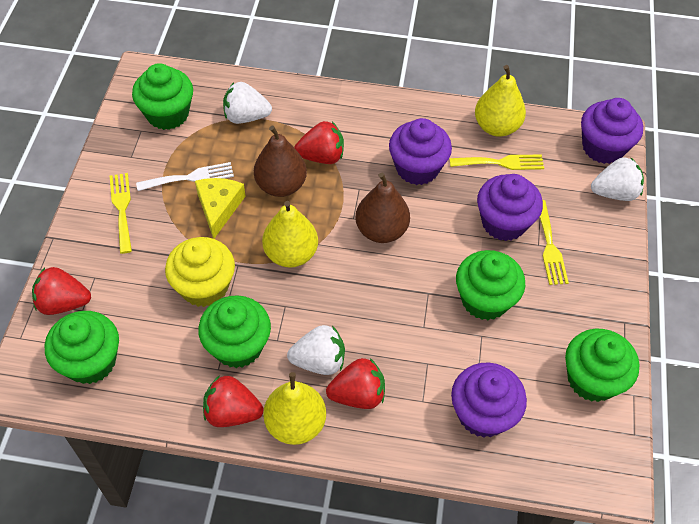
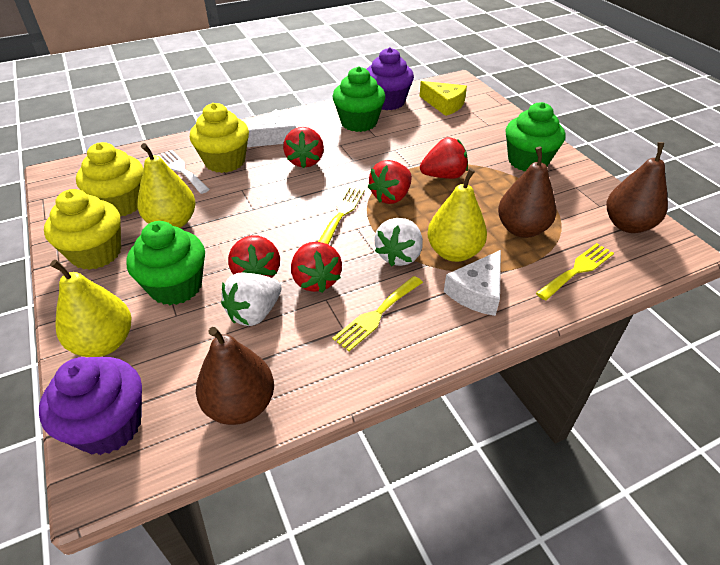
brown pear: 2 -> 3
green cupcake: 5 -> 3
purple cupcake: 4 -> 2
red strawberry: 4 -> 5
white cheese: 0 -> 2
white strawberry: 3 -> 2
yellow cupcake: 1 -> 3

